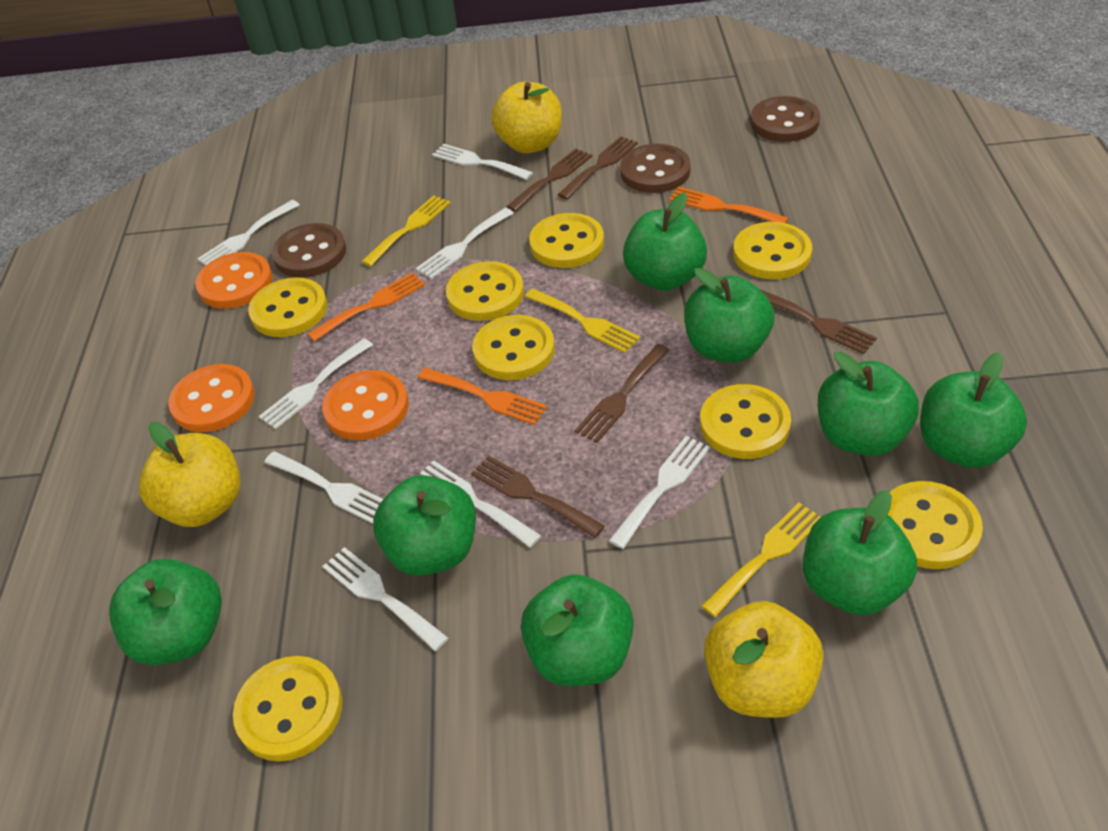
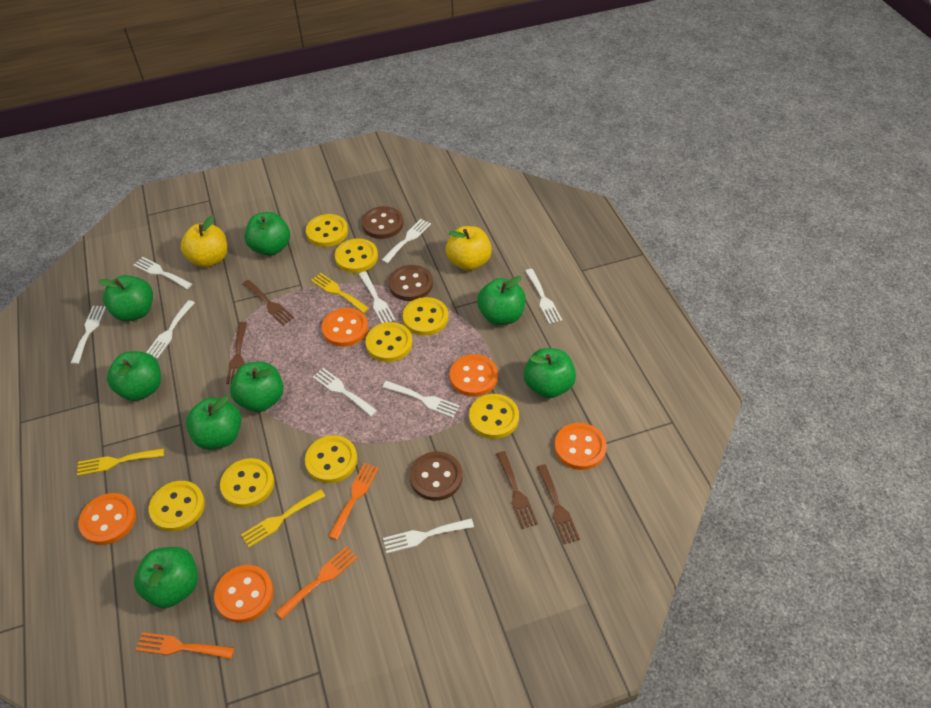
brown fork: 5 -> 4
orange button: 3 -> 5
white fork: 8 -> 9
yellow apple: 3 -> 2

